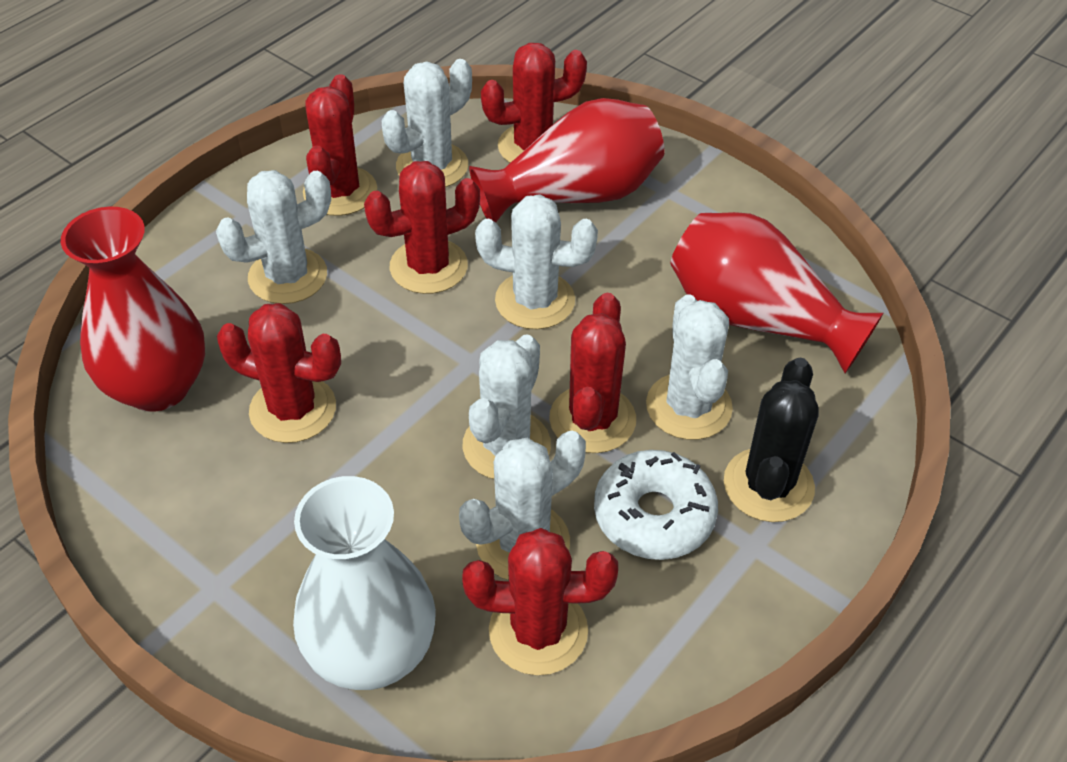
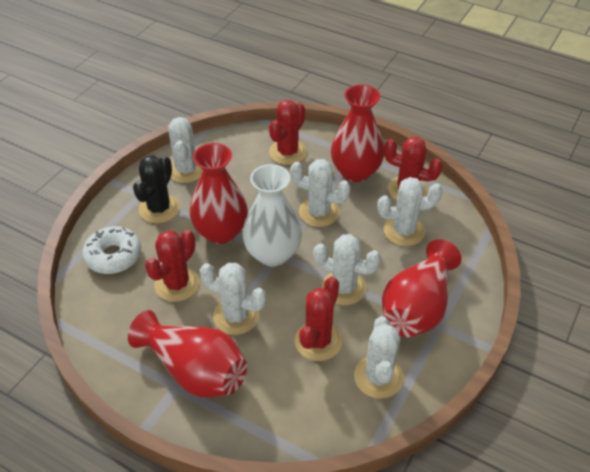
red cactus: 6 -> 4
red vase: 3 -> 4

